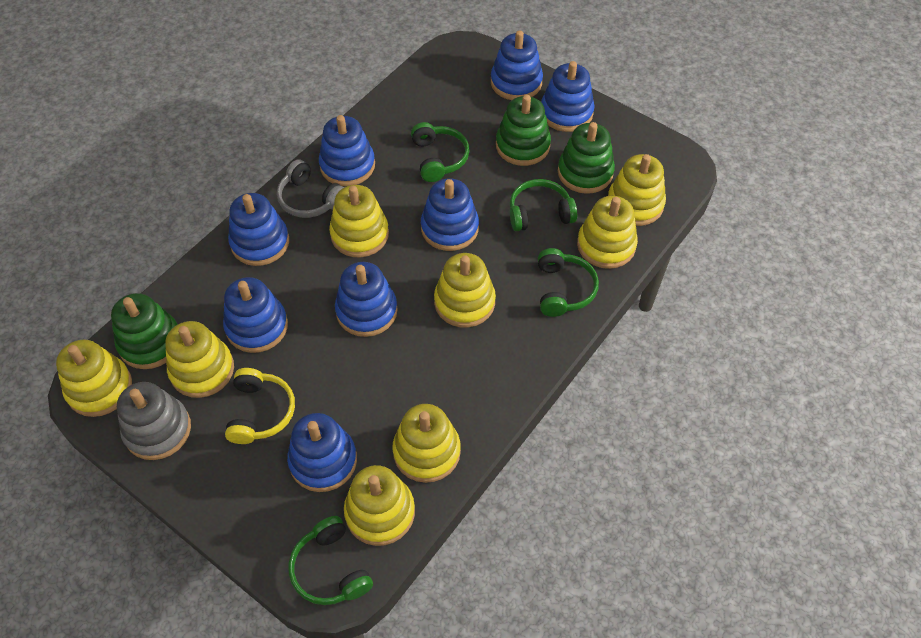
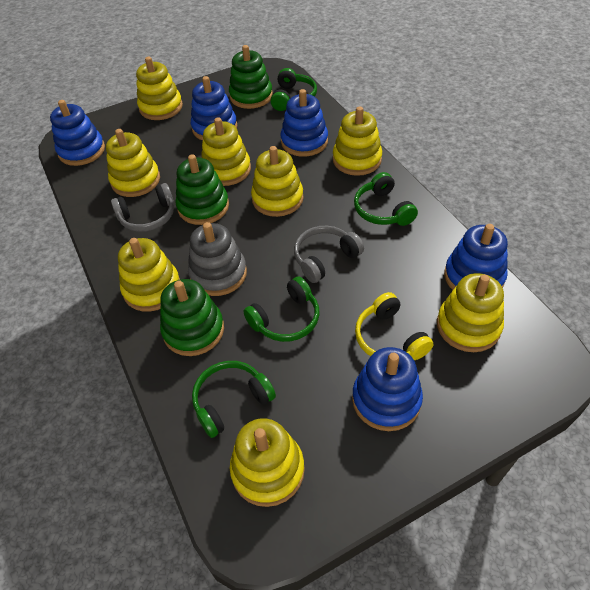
blue stacking toy: 8 -> 5
grey headphones: 1 -> 2

